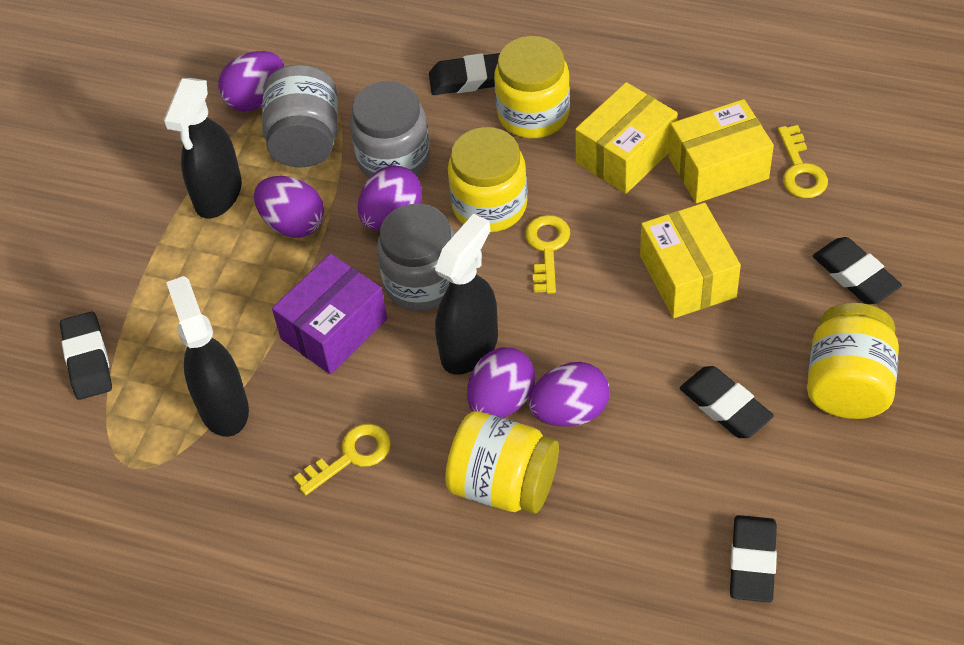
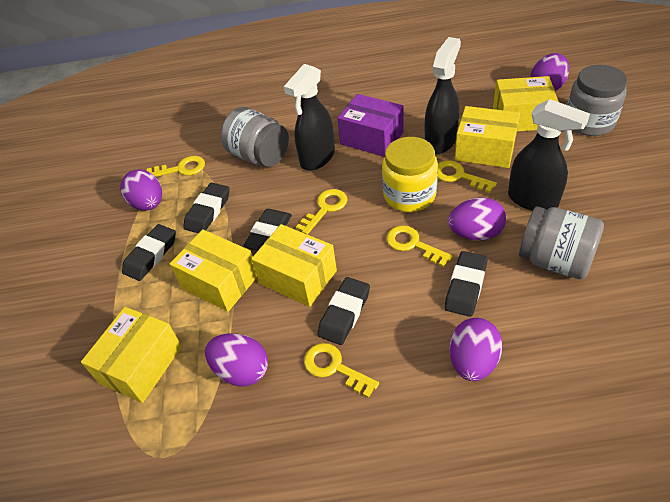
yellow box: 3 -> 5
yellow jar: 4 -> 1
yellow key: 3 -> 5

